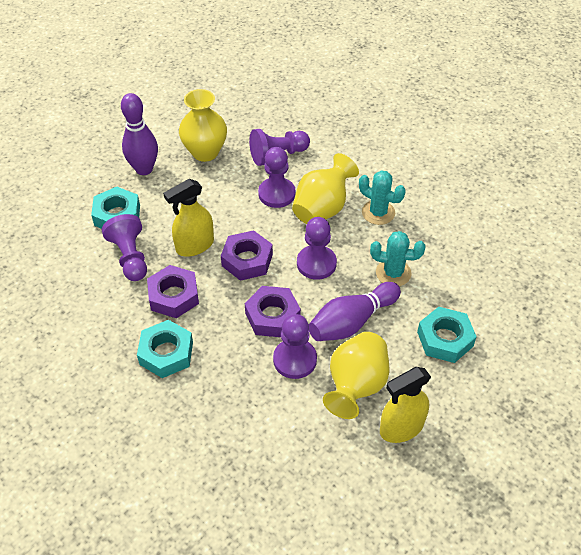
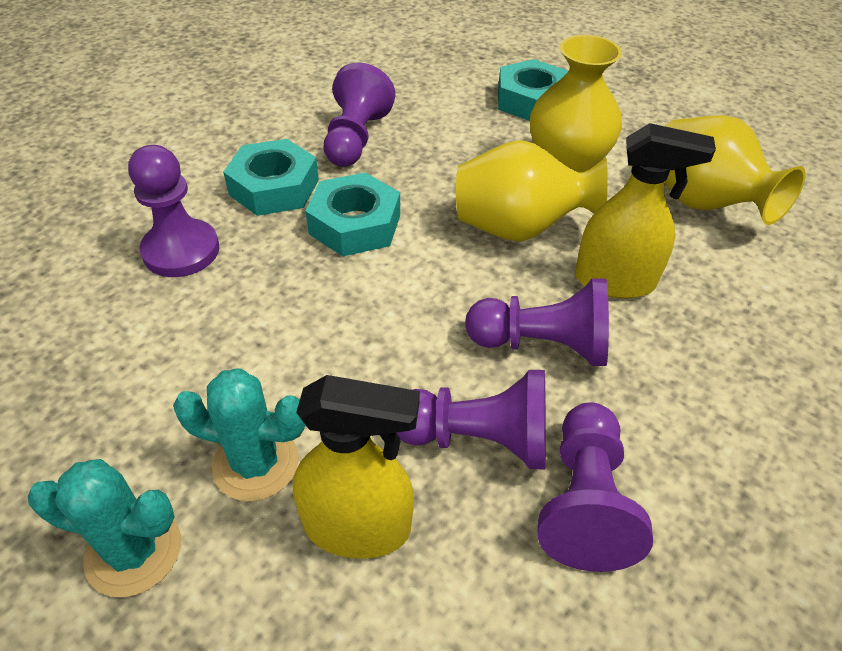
purple bowling pin: 2 -> 0
purple nut: 3 -> 0

